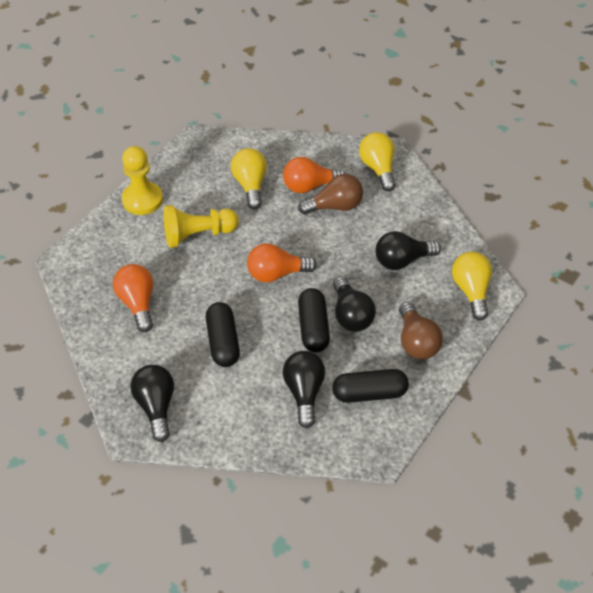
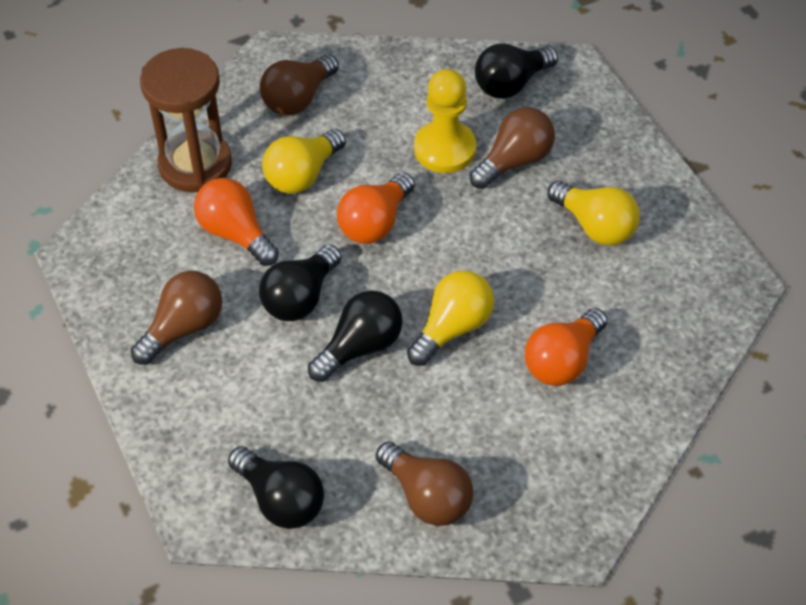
black capsule: 3 -> 0
brown hourglass: 0 -> 1
brown light bulb: 2 -> 4
yellow pawn: 2 -> 1

